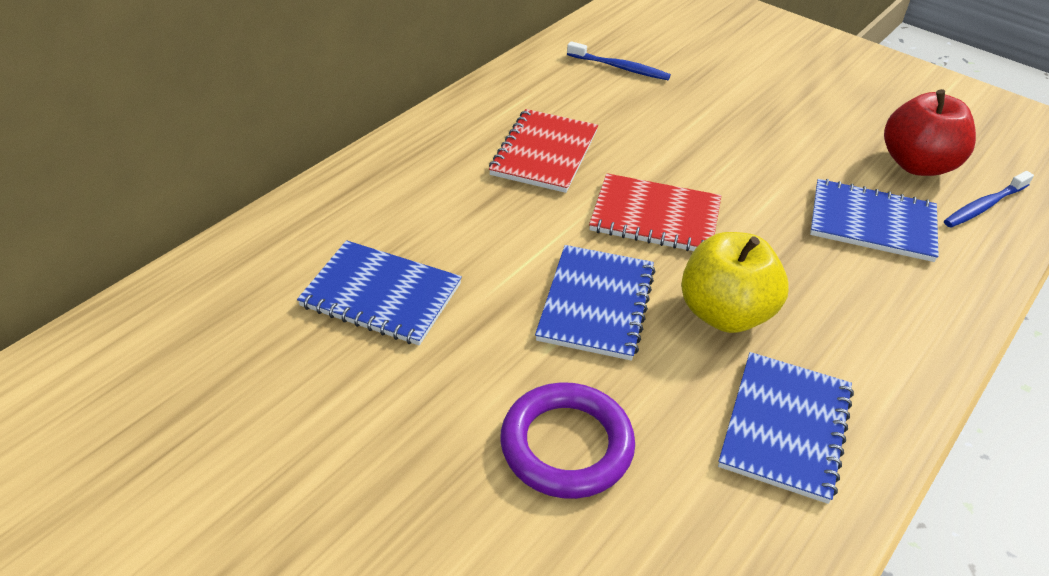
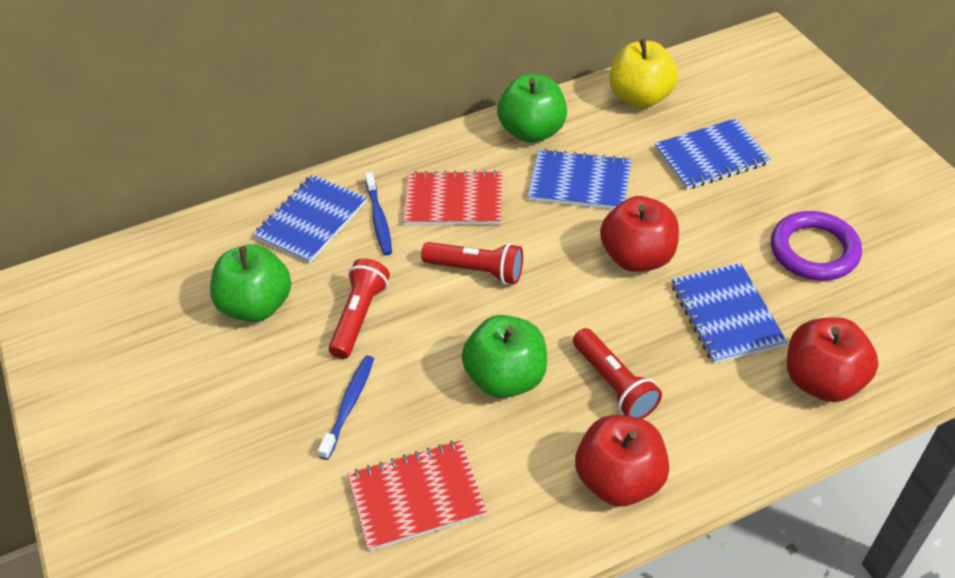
green apple: 0 -> 3
red apple: 1 -> 3
red flashlight: 0 -> 3

